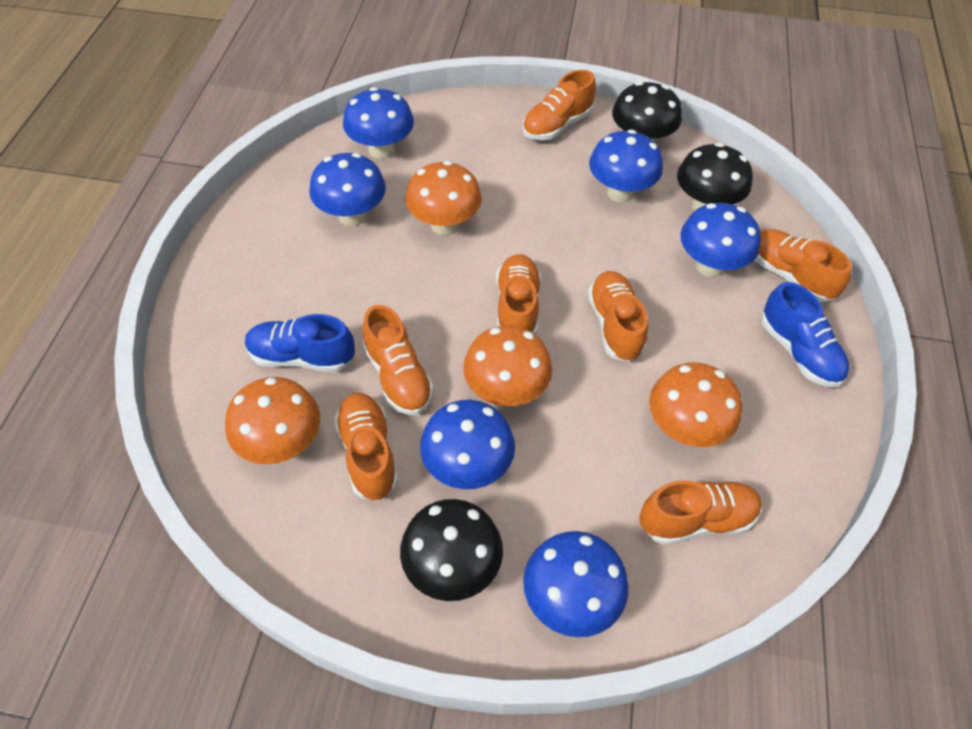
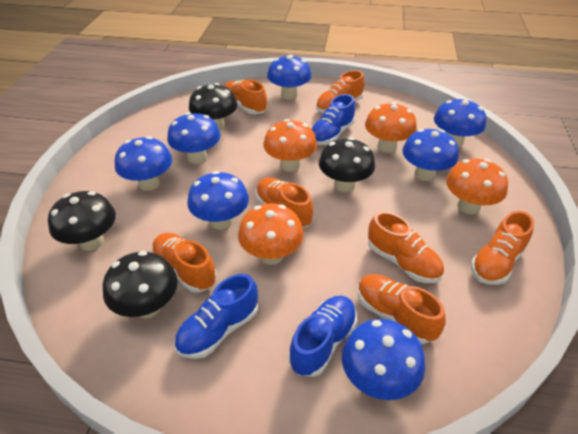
black mushroom: 3 -> 4
blue mushroom: 6 -> 7
blue shoe: 2 -> 3

